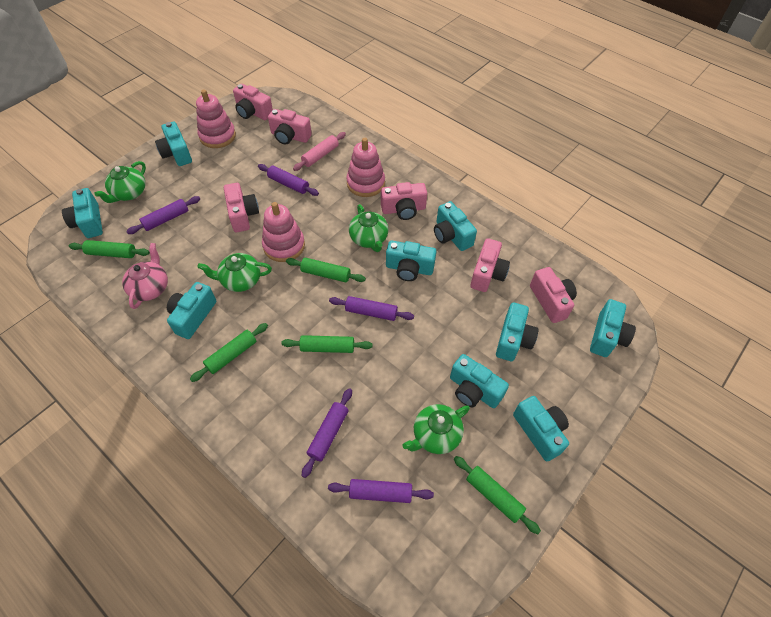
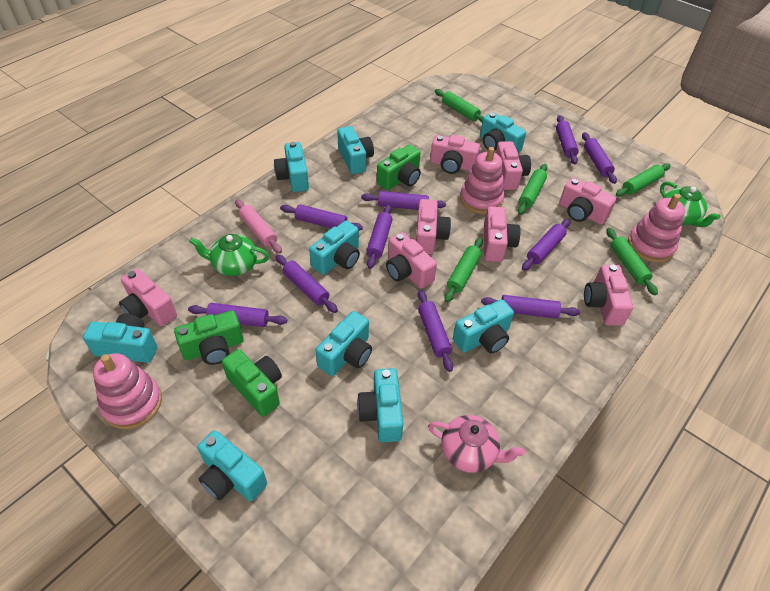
green camera: 0 -> 3
green teapot: 4 -> 2
pink camera: 6 -> 8
purple rolling pin: 5 -> 10

